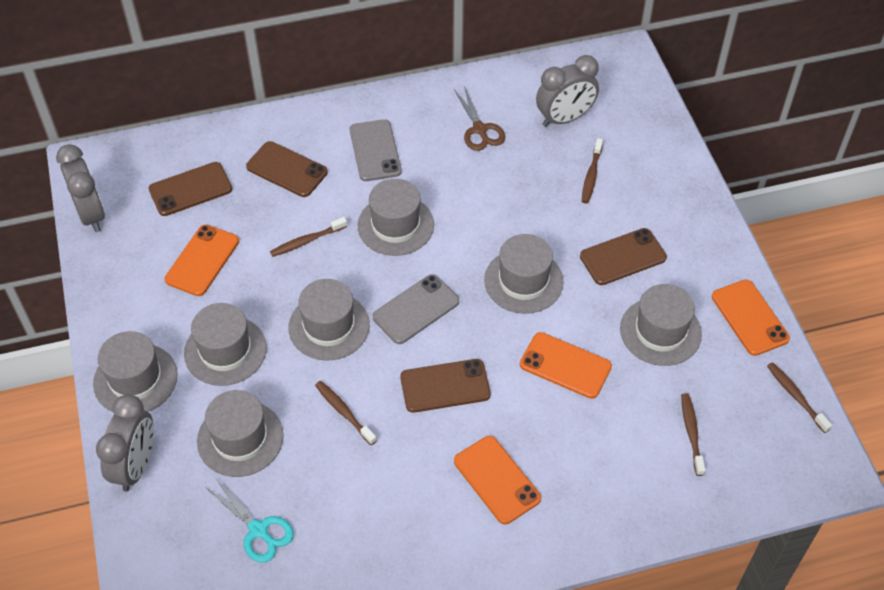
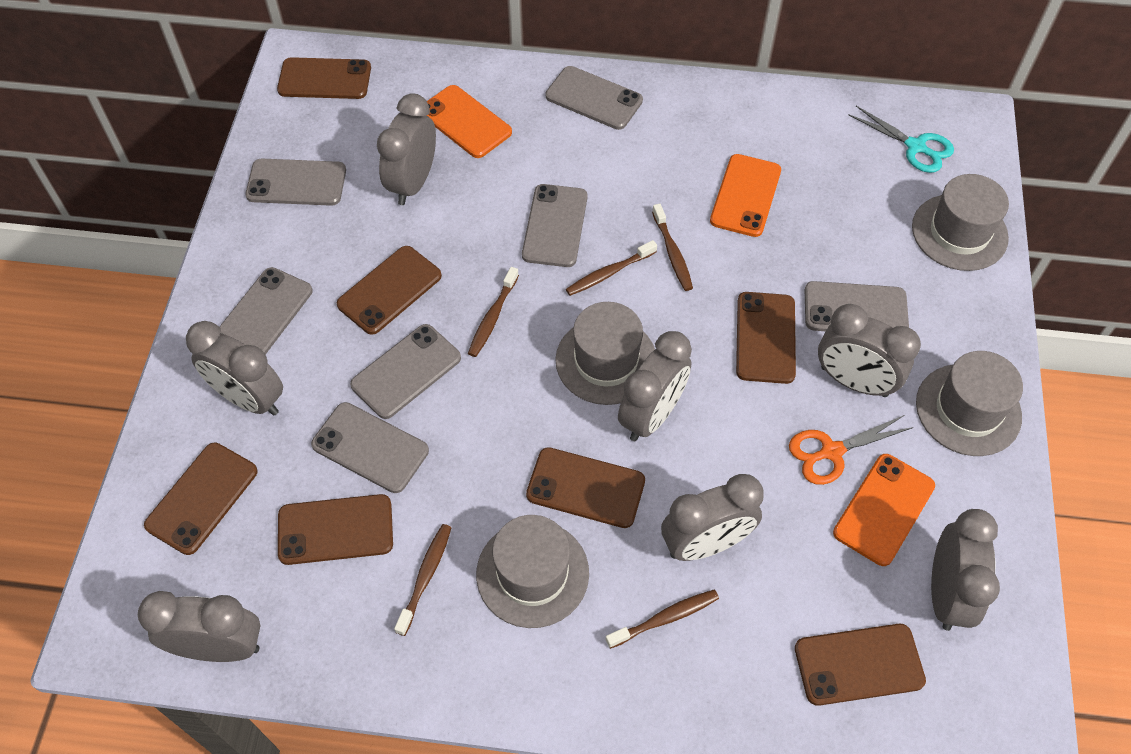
brown phone: 4 -> 7
brown scissors: 1 -> 0
grey clock: 3 -> 7
grey hat: 7 -> 4
grey phone: 2 -> 7
orange phone: 4 -> 3
orange scissors: 0 -> 1

